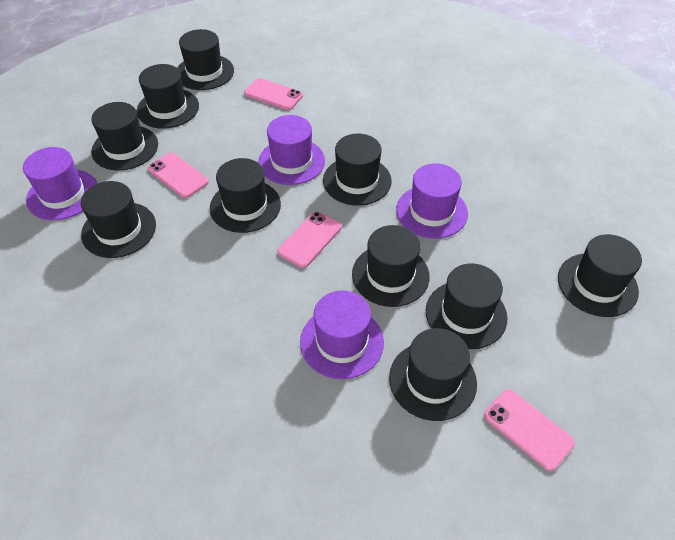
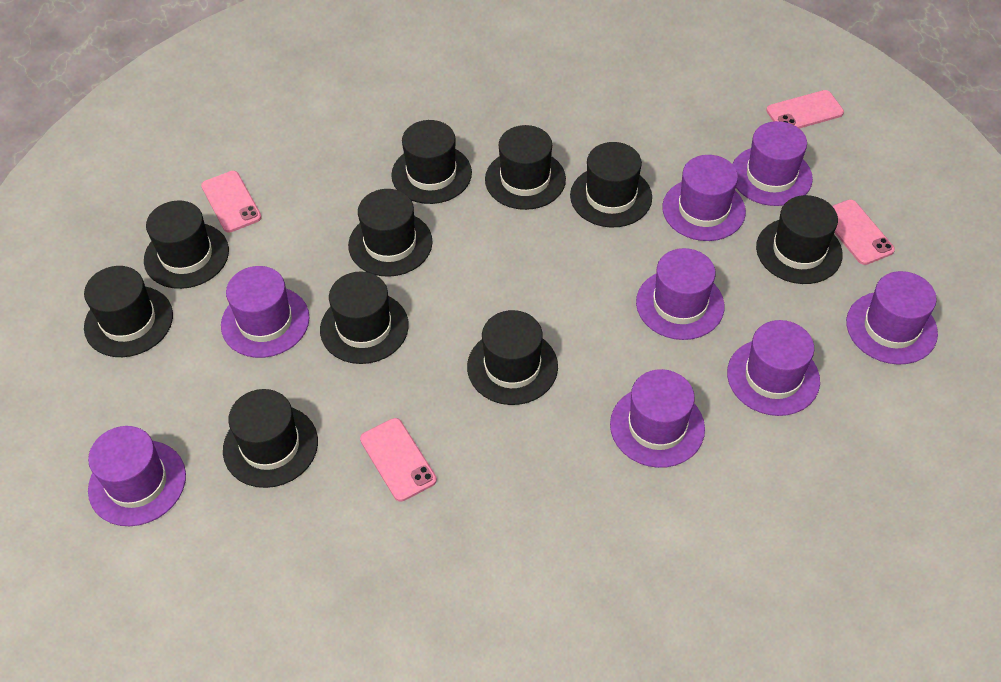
purple hat: 4 -> 8

